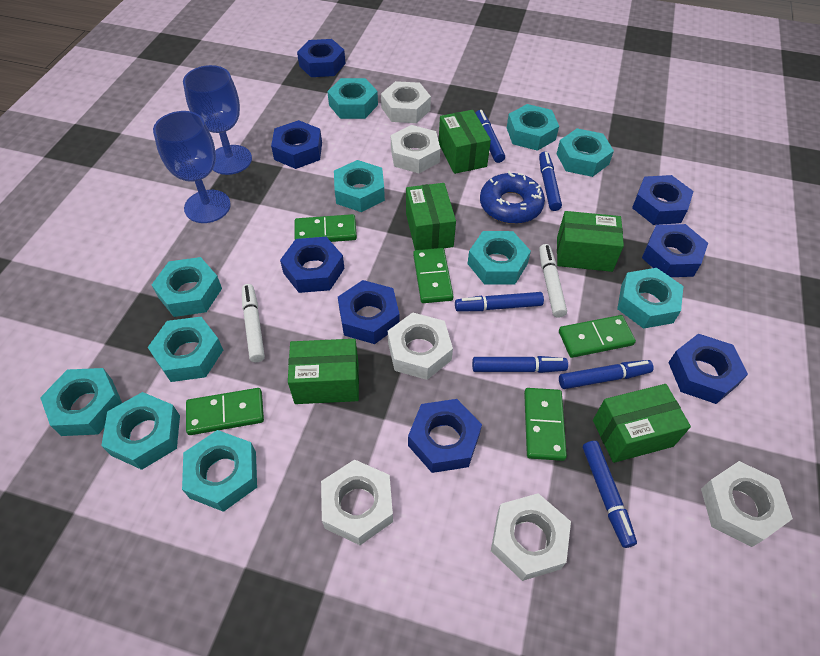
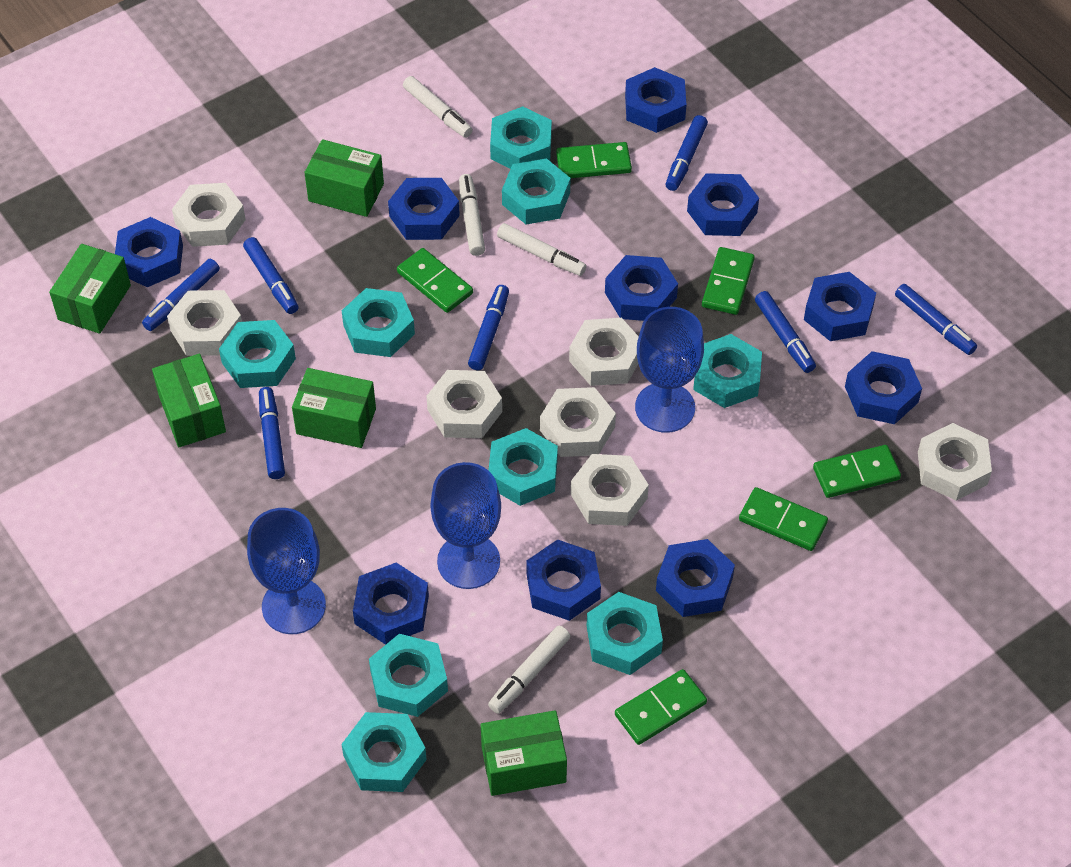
blue donut: 1 -> 0
blue goblet: 2 -> 3
blue marker: 6 -> 7
blue nut: 8 -> 10
green domino: 5 -> 6
turquoise nut: 11 -> 9
white marker: 2 -> 4
white nut: 6 -> 7

